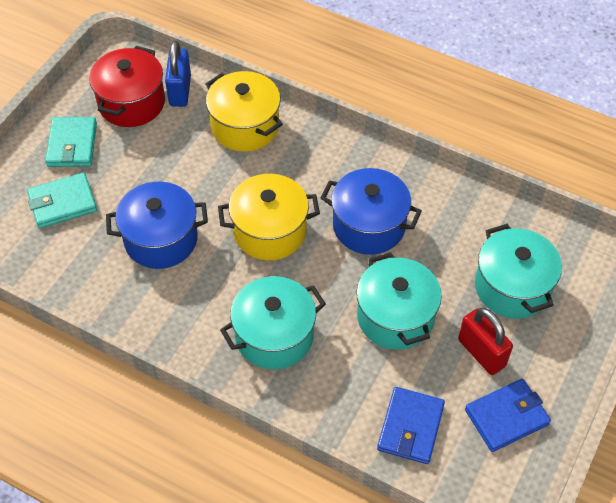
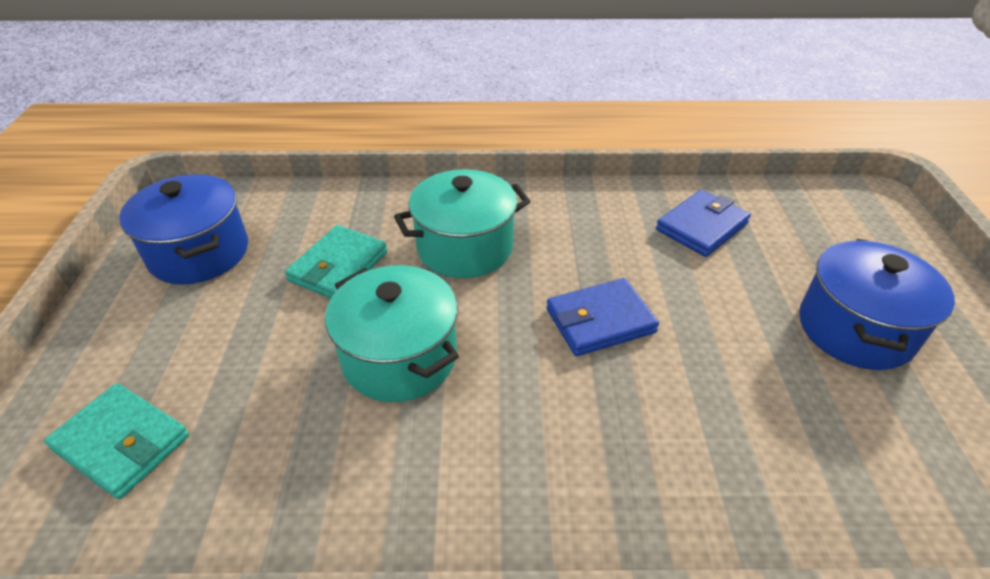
blue padlock: 1 -> 0
red padlock: 1 -> 0
red pot: 1 -> 0
turquoise pot: 3 -> 2
yellow pot: 2 -> 0

